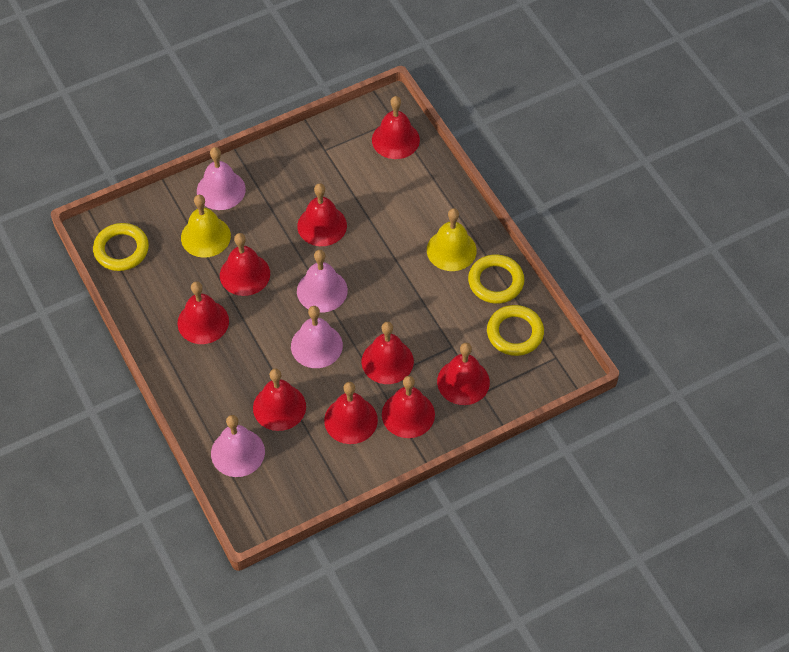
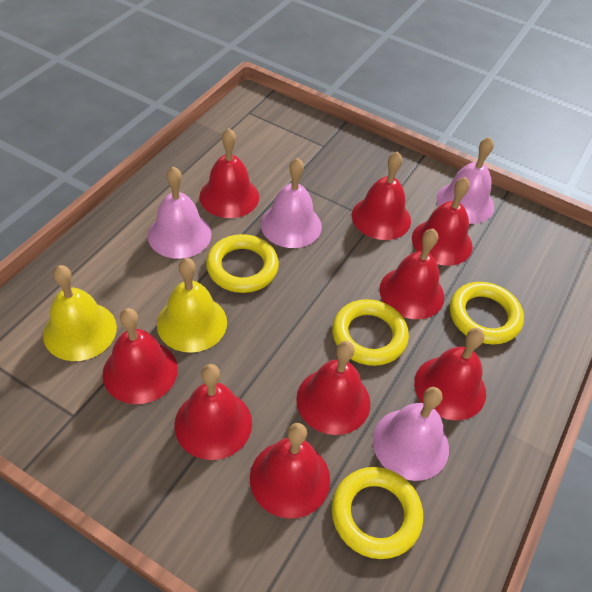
yellow ring: 3 -> 4

